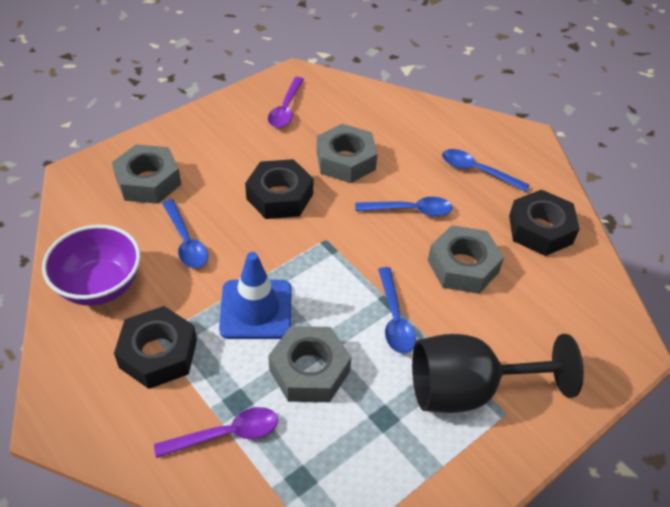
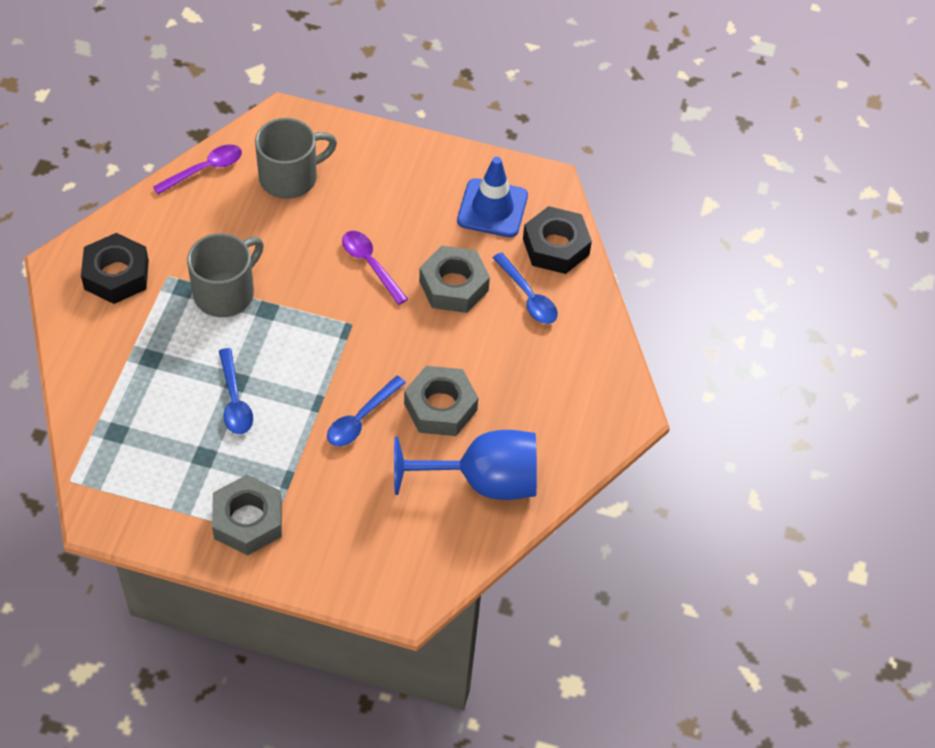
black goblet: 1 -> 0
black nut: 3 -> 2
blue goblet: 0 -> 1
blue spoon: 4 -> 3
grey mug: 0 -> 2
grey nut: 4 -> 3
purple bowl: 1 -> 0

